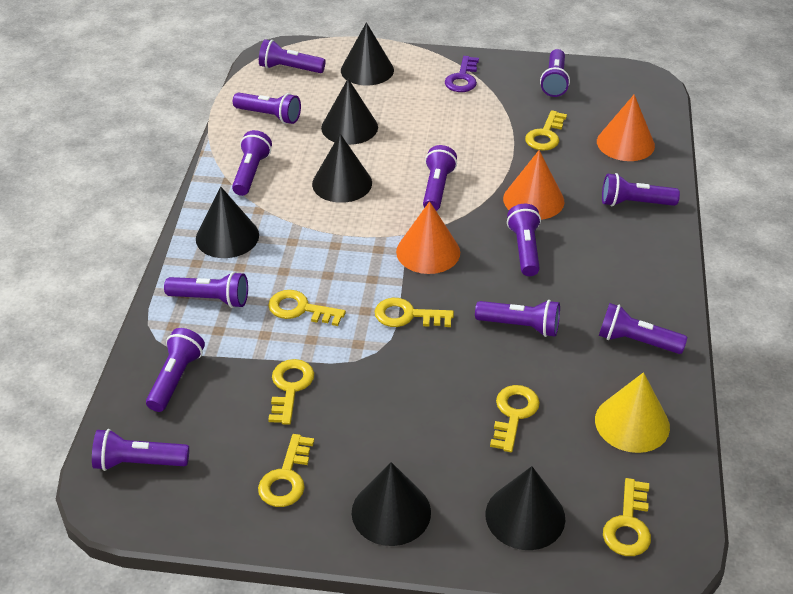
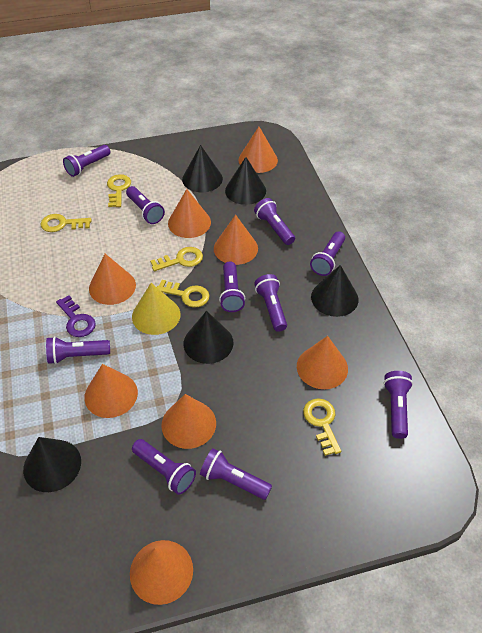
black cone: 6 -> 5
orange cone: 3 -> 8
purple flashlight: 12 -> 10
yellow key: 7 -> 5

